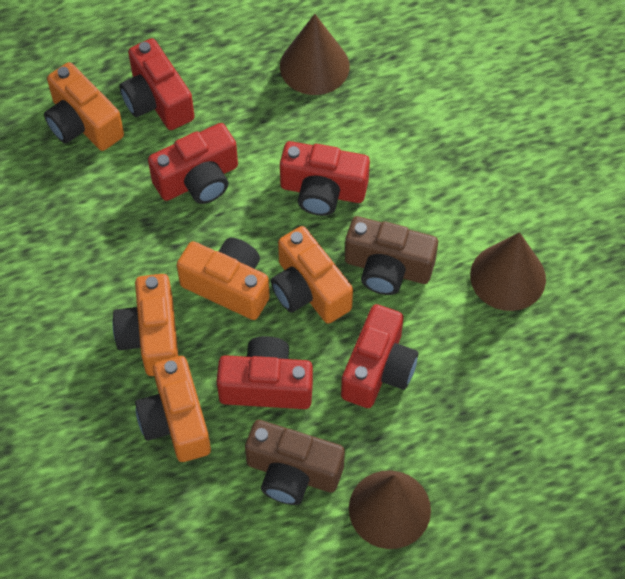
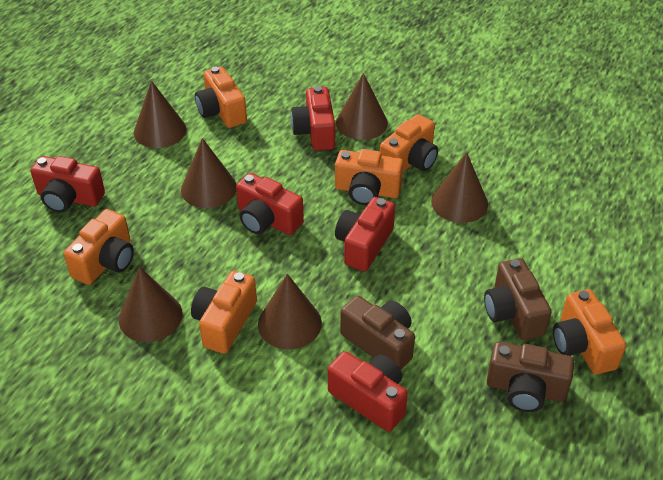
brown camera: 2 -> 3
brown cone: 3 -> 6
orange camera: 5 -> 6

